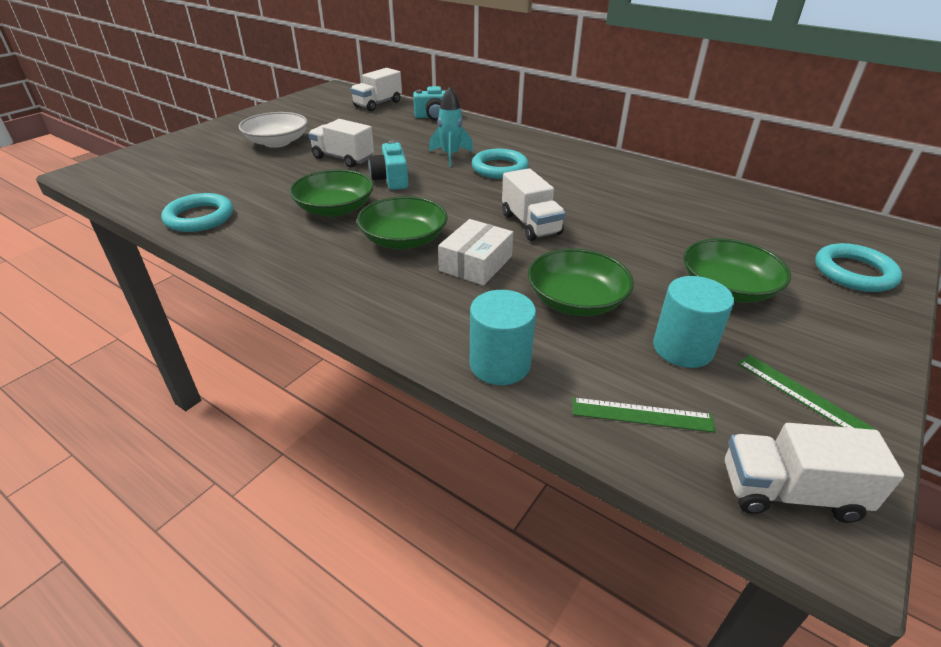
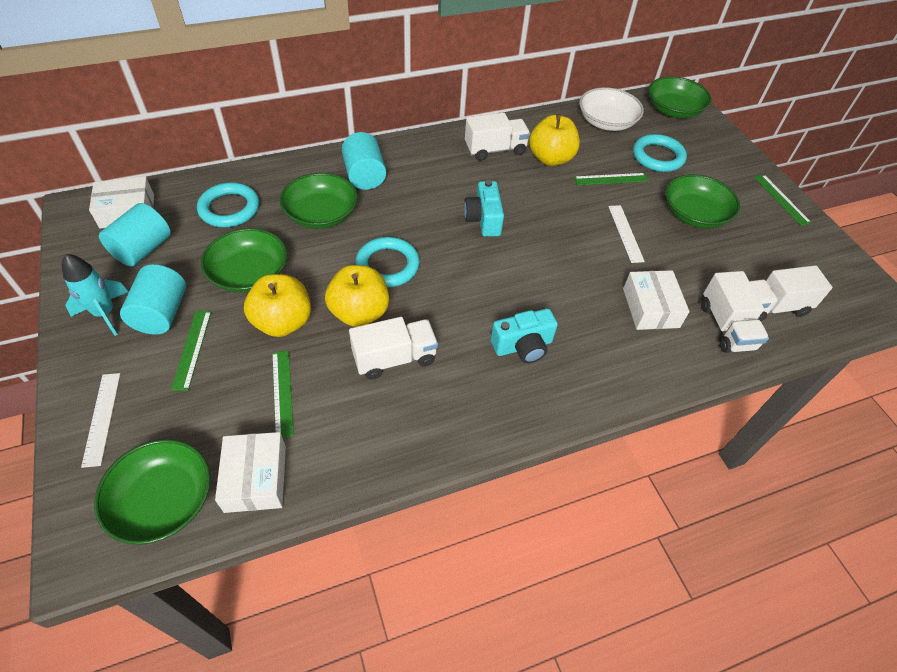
green bowl: 4 -> 5
green ruler: 2 -> 4
turquoise cylinder: 2 -> 3
white box: 1 -> 3
white ruler: 0 -> 2
yellow apple: 0 -> 3

